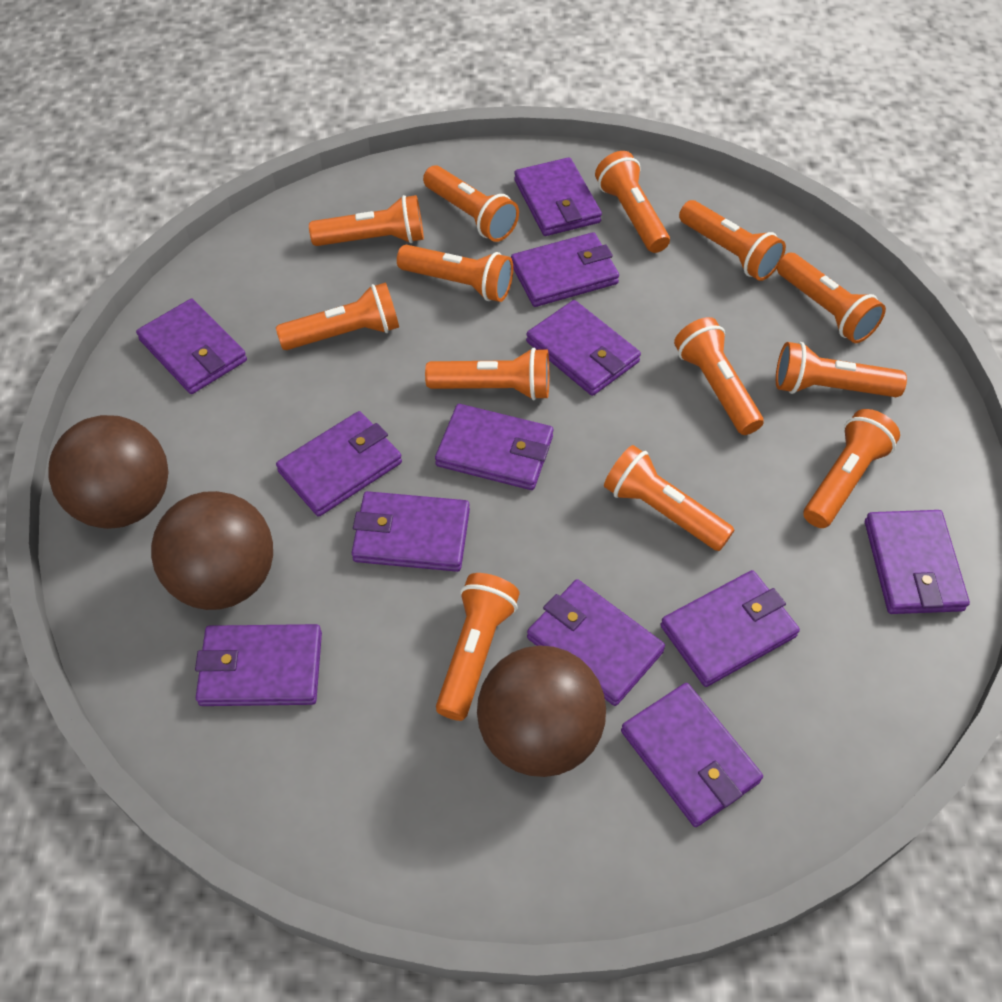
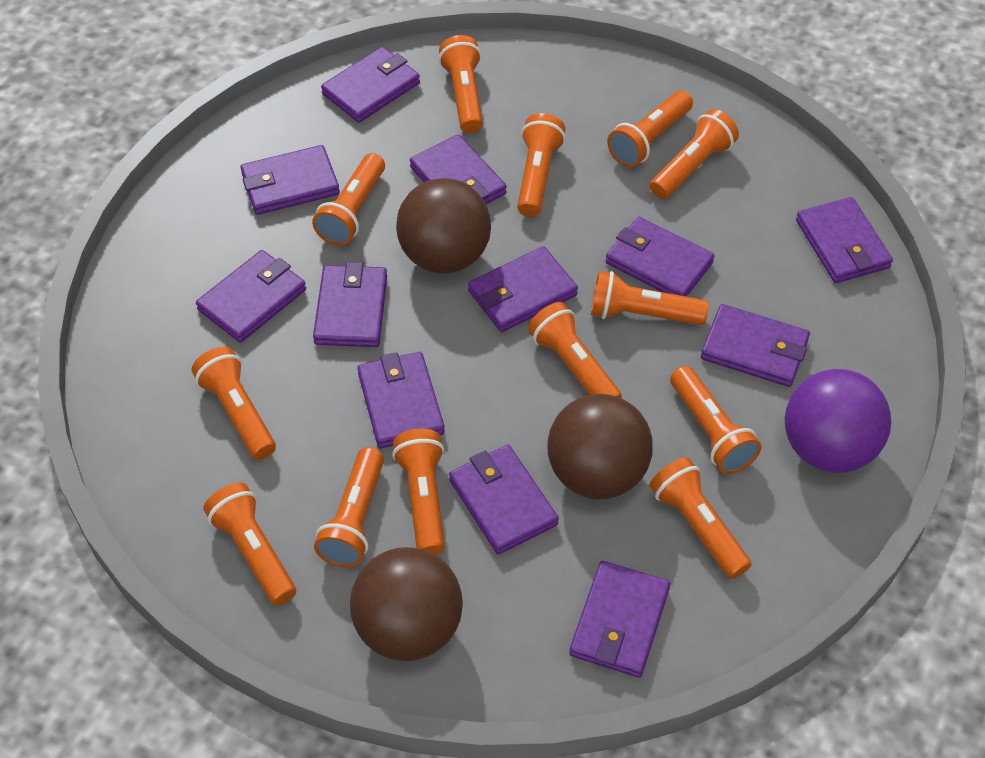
purple ball: 0 -> 1

